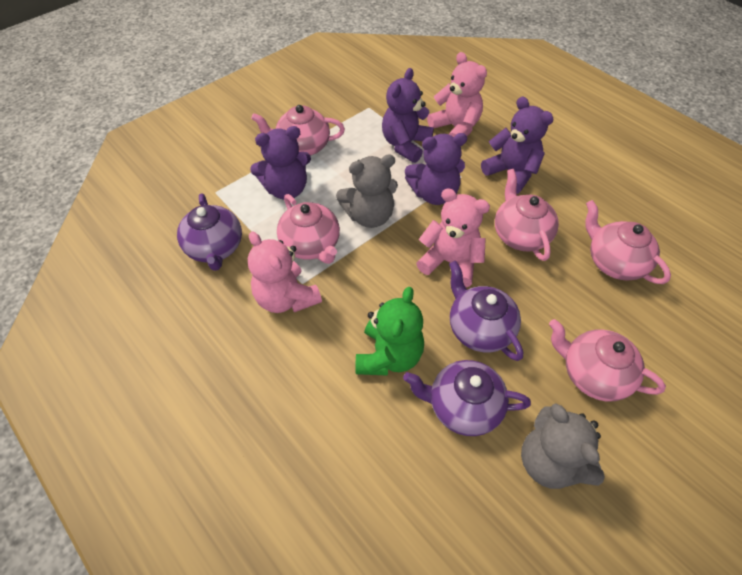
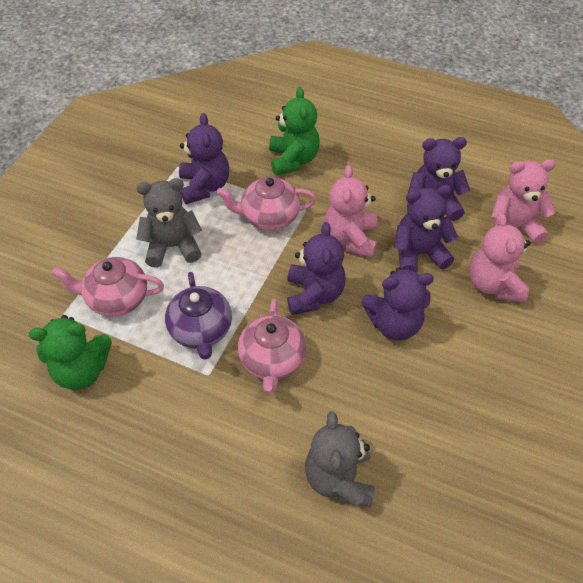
green teddy bear: 1 -> 2
pink teapot: 5 -> 3
purple teapot: 3 -> 1
purple teddy bear: 4 -> 5

